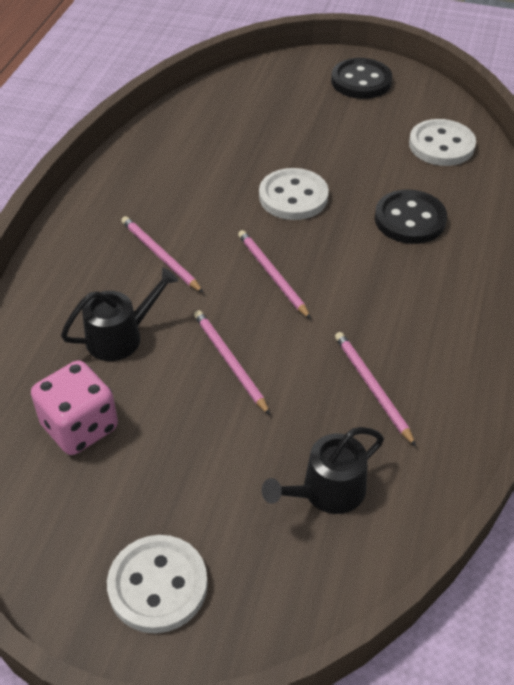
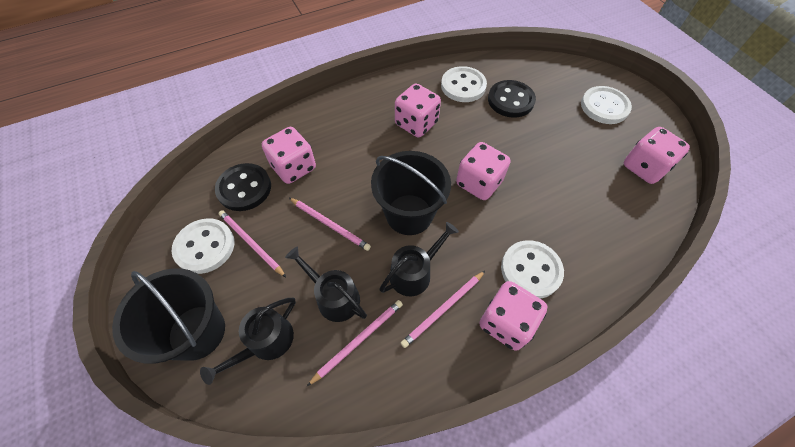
black bucket: 0 -> 2
black watering can: 2 -> 3
pink dice: 1 -> 5
white button: 3 -> 4

